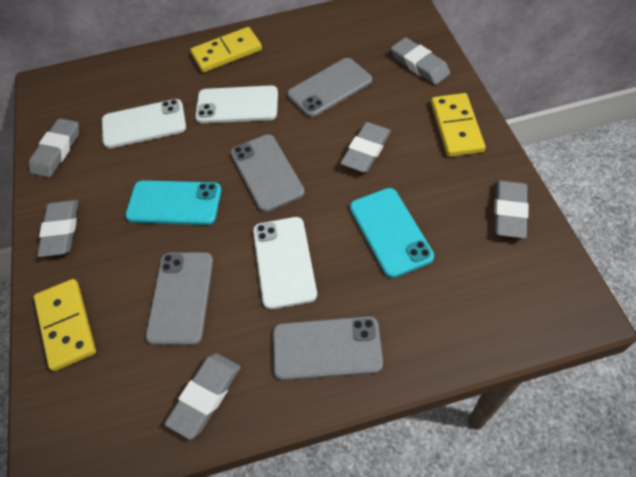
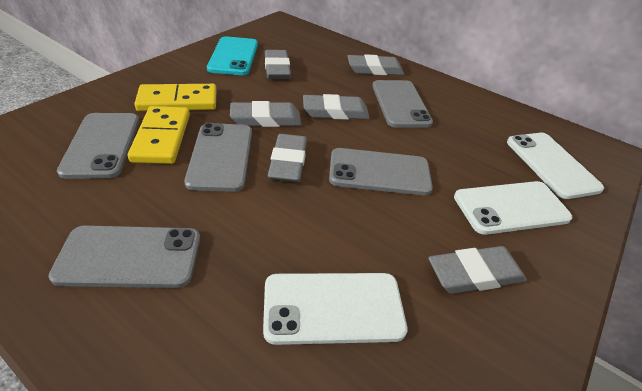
grey phone: 4 -> 5
turquoise phone: 2 -> 1
yellow domino: 3 -> 2

